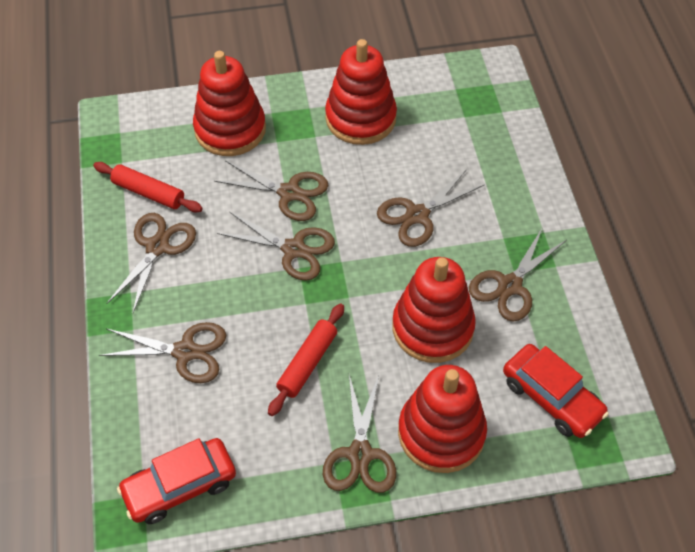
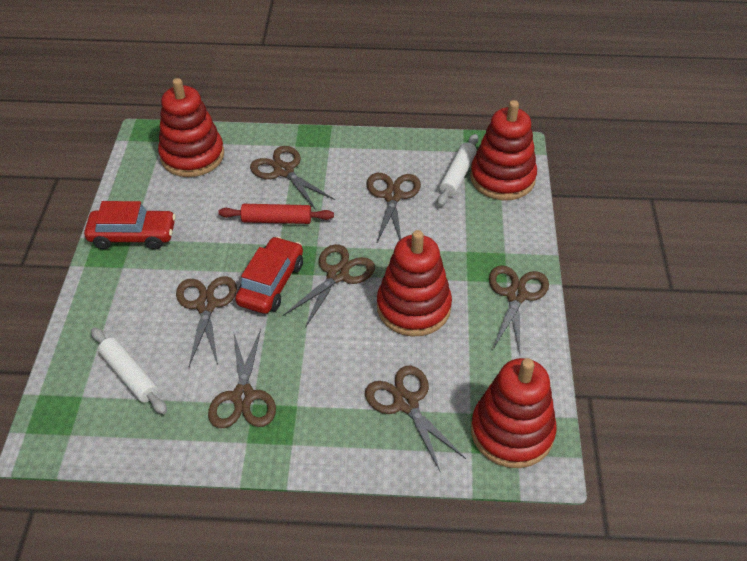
red rolling pin: 2 -> 1
white rolling pin: 0 -> 2

